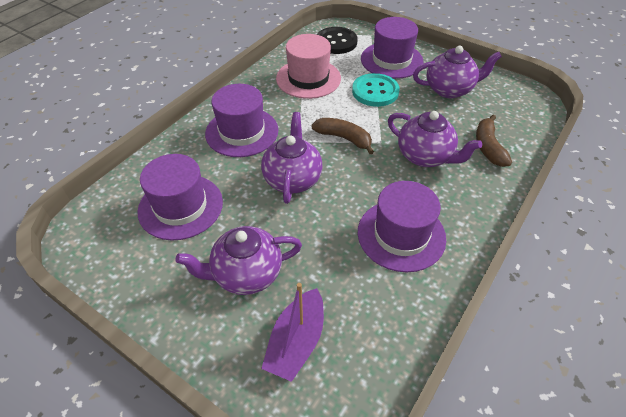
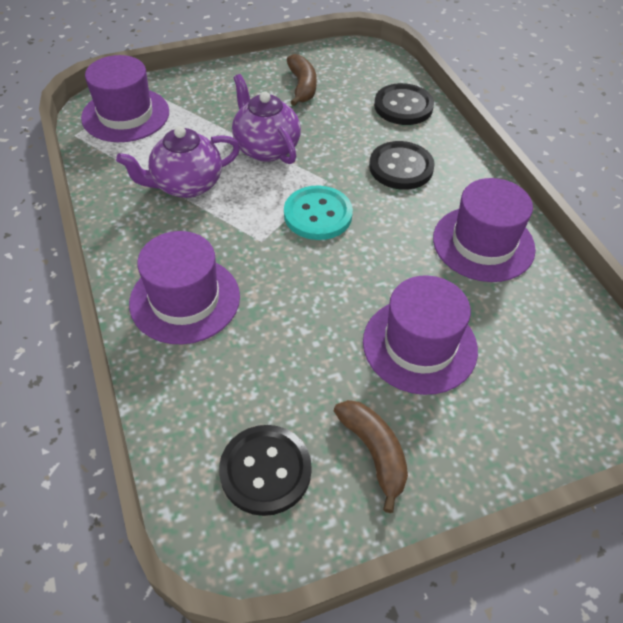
black button: 1 -> 3
pink hat: 1 -> 0
purple boat: 1 -> 0
purple teapot: 4 -> 2

